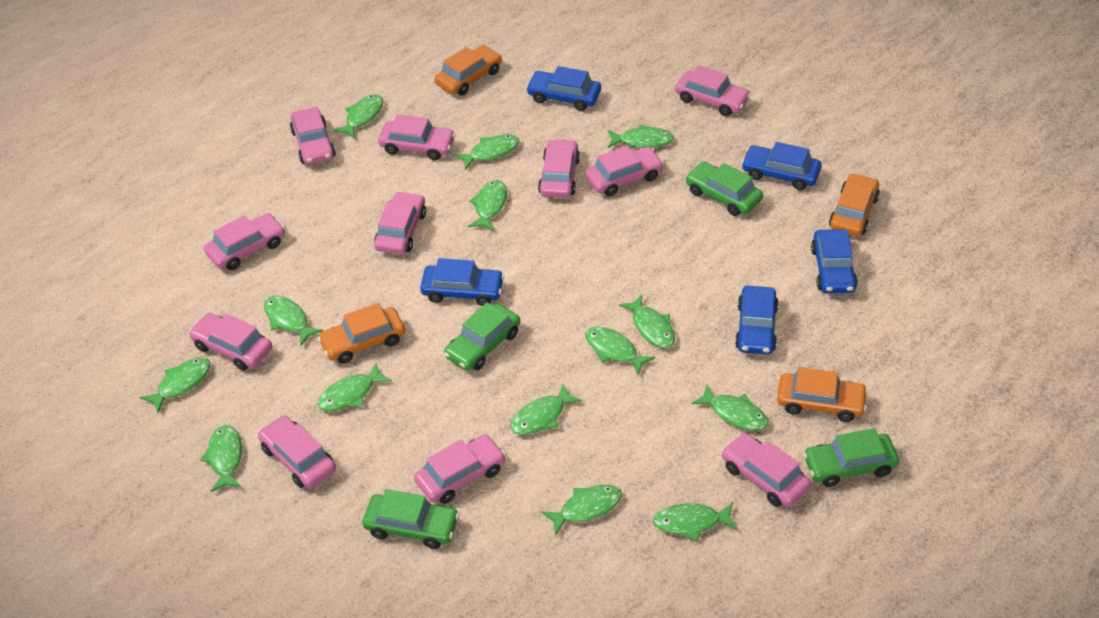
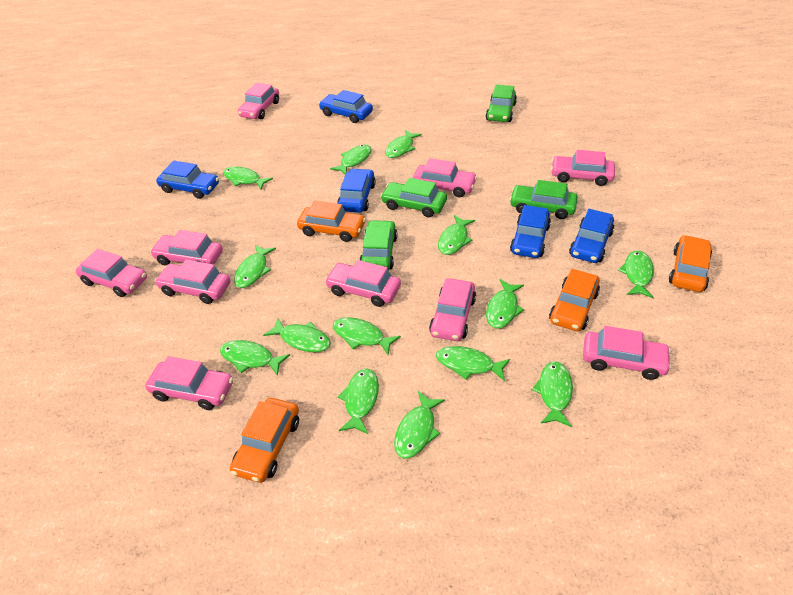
pink car: 11 -> 10

